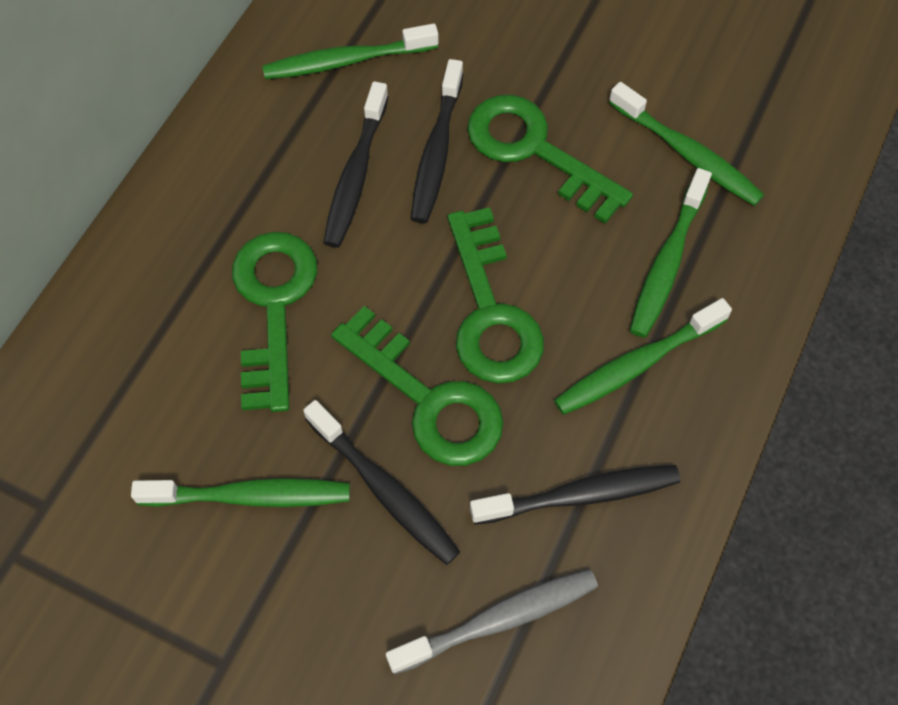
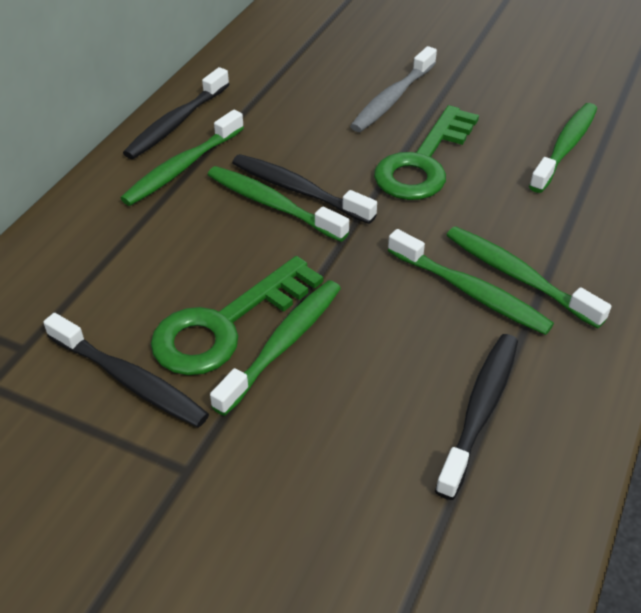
green key: 4 -> 2
green toothbrush: 5 -> 6

